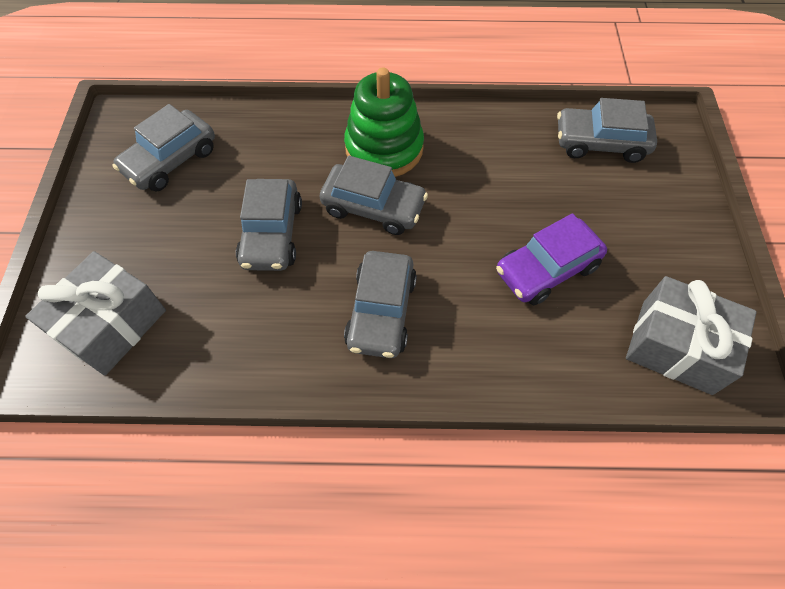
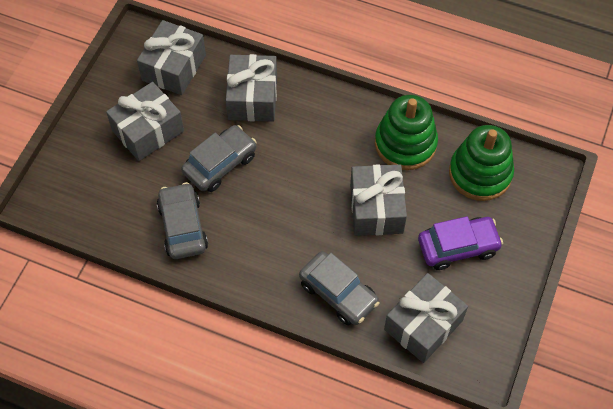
green stacking toy: 1 -> 2
grey car: 5 -> 3
grey gift: 2 -> 5

